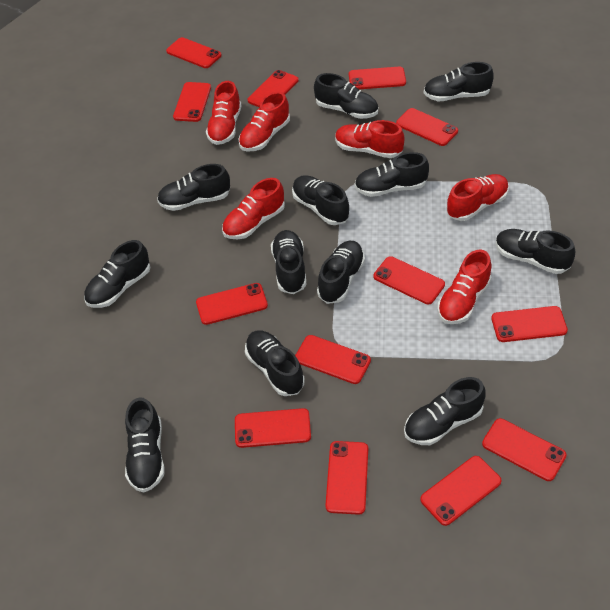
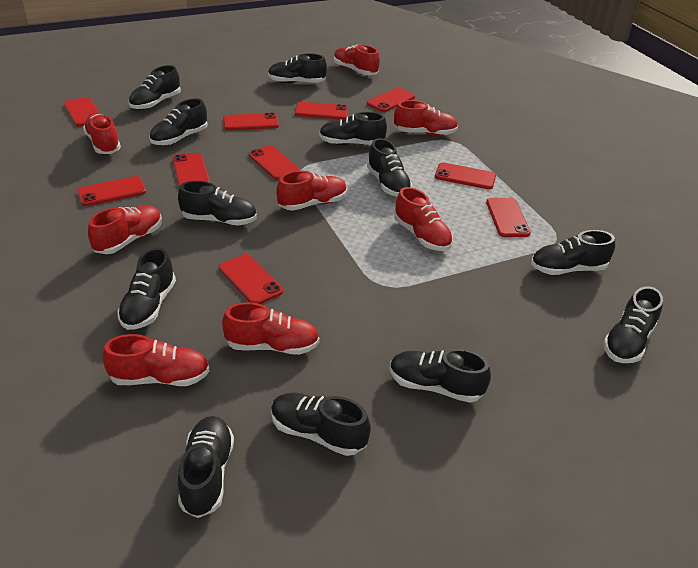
red phone: 13 -> 10
red shoe: 6 -> 8

